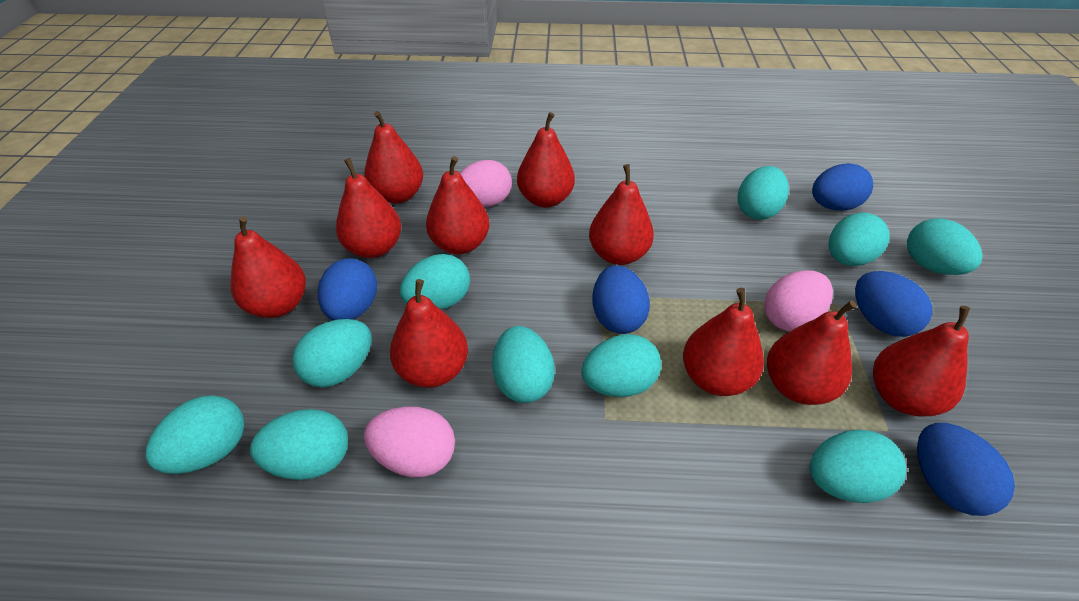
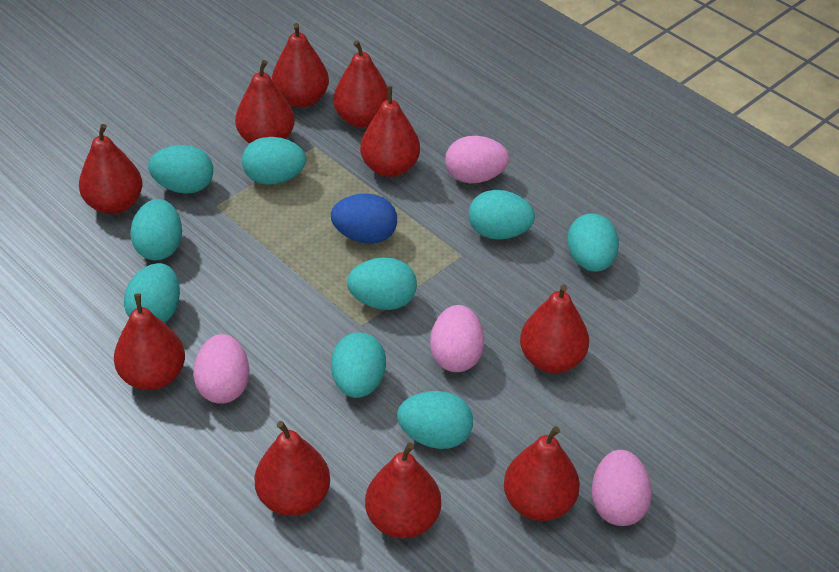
blue egg: 5 -> 1
pink egg: 3 -> 4
turquoise egg: 10 -> 9

